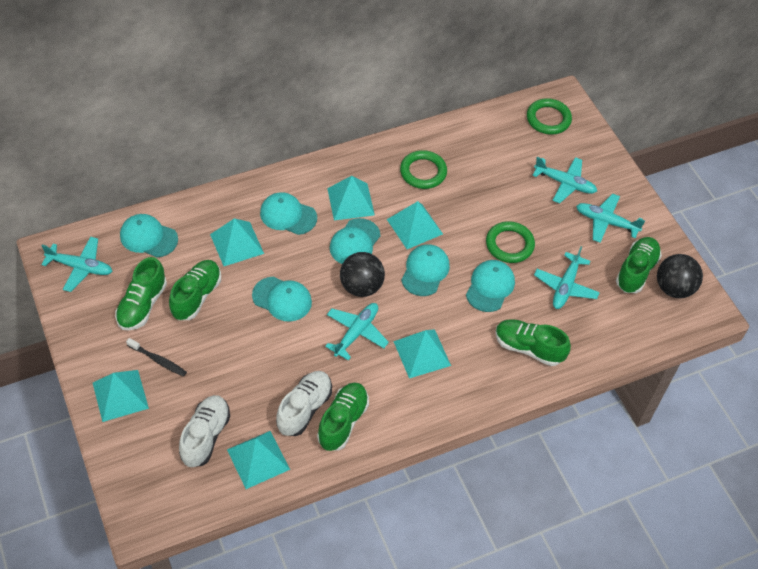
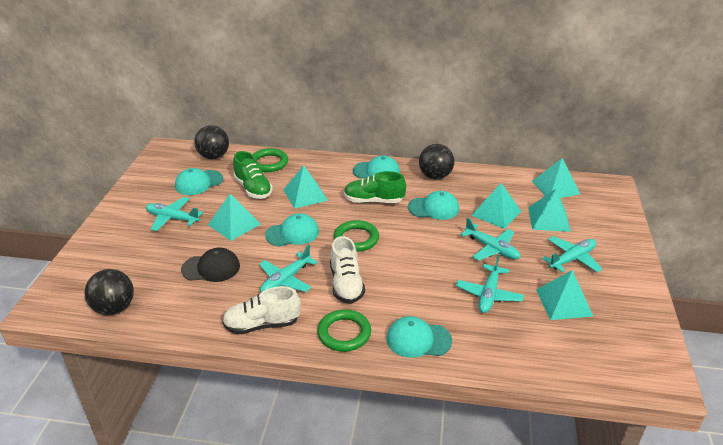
black ball: 2 -> 3
black cap: 0 -> 1
black toothbrush: 1 -> 0
green shoe: 5 -> 2
turquoise cap: 6 -> 5

